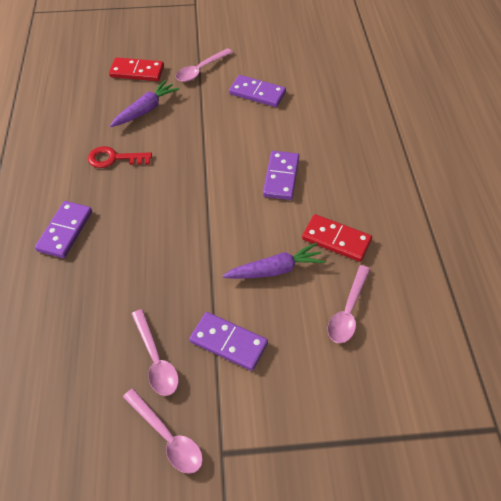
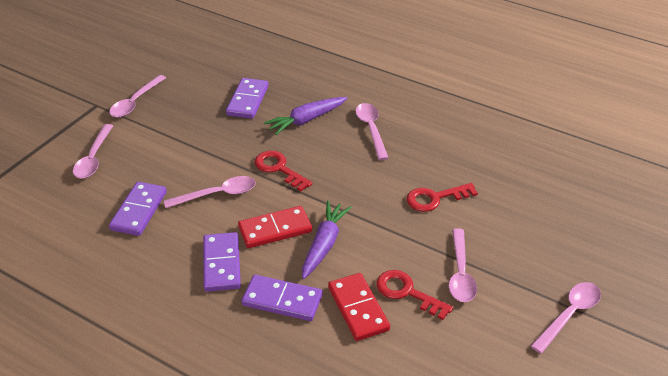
pink spoon: 4 -> 6
red key: 1 -> 3

